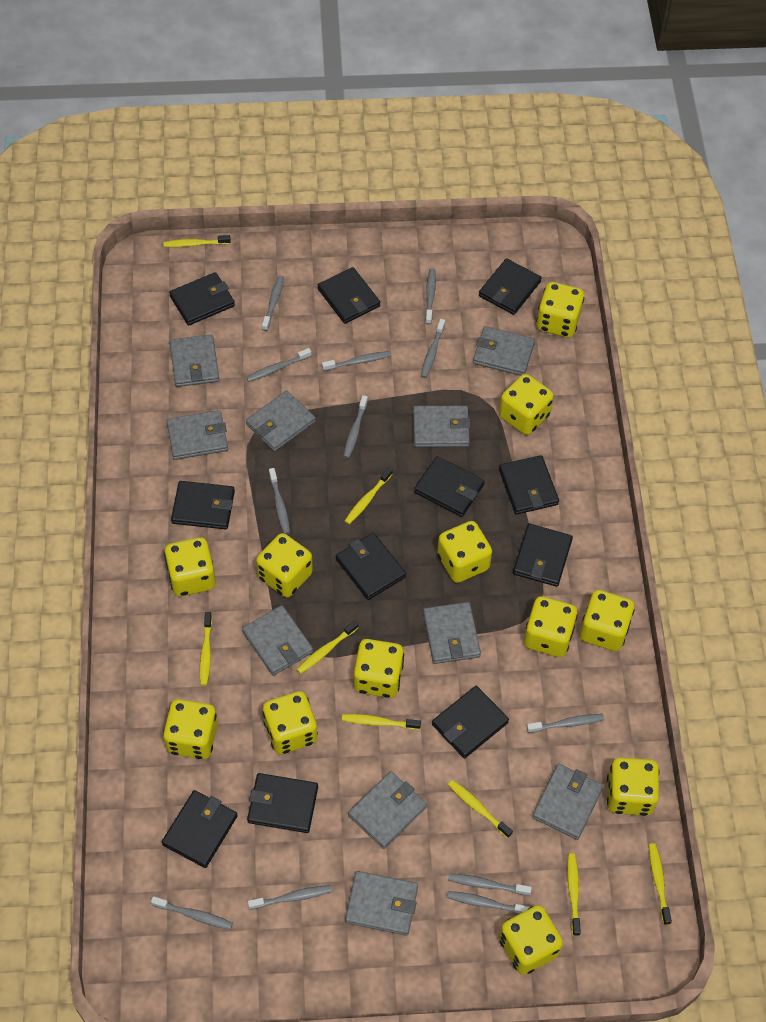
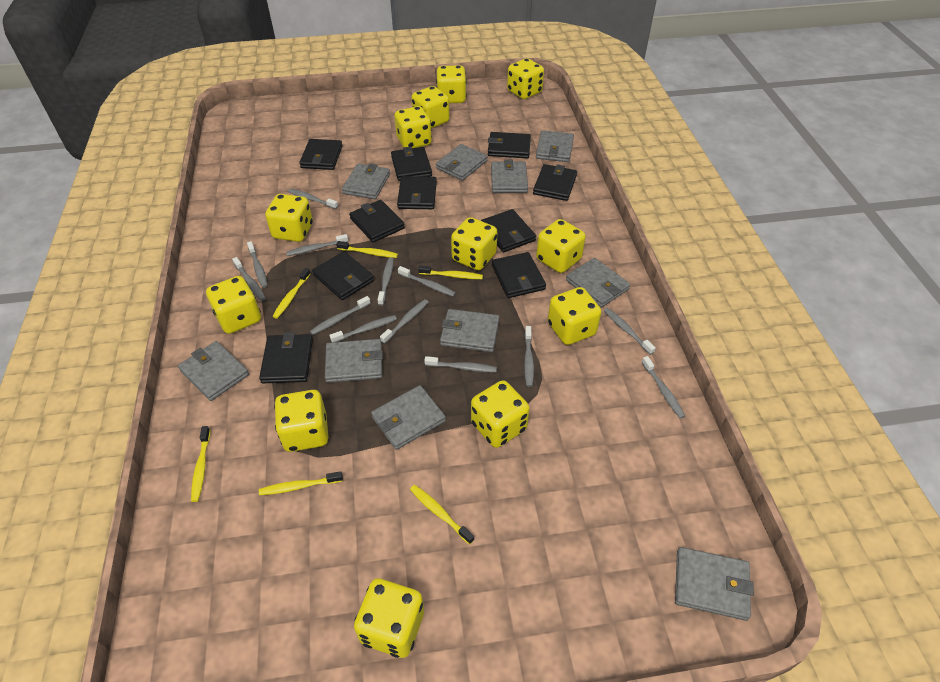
black wallet: 11 -> 10
grey toothbrush: 12 -> 13
yellow toothbrush: 8 -> 6

